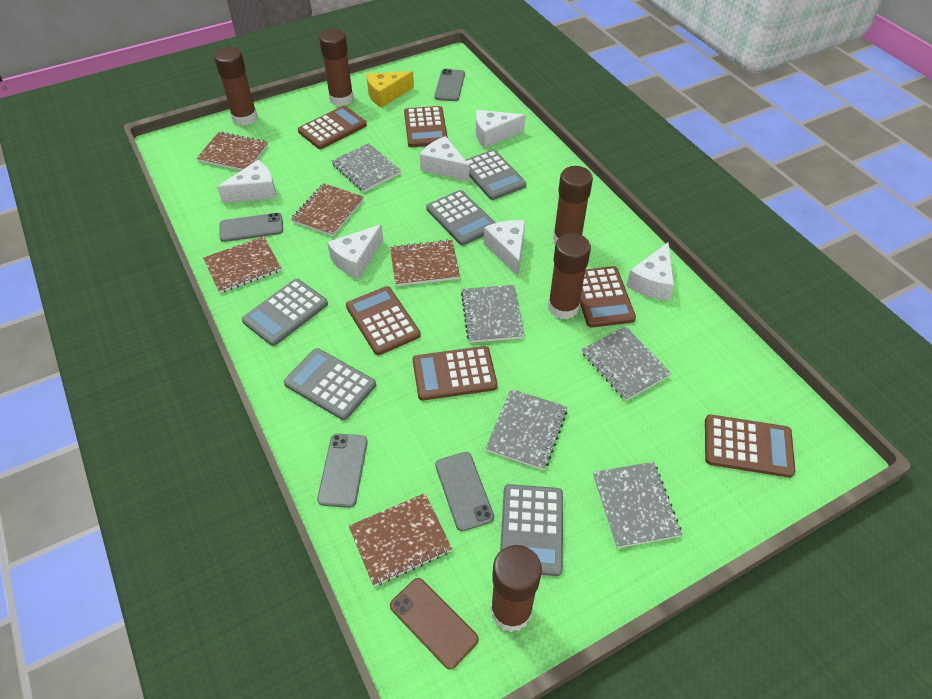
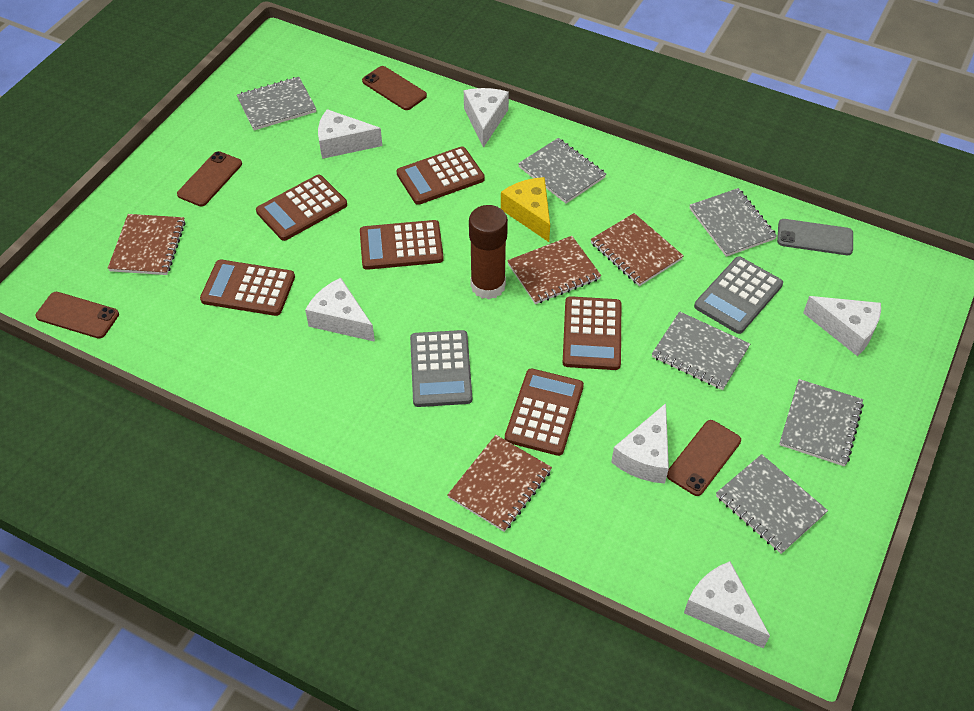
brown glue stick: 5 -> 1
brown notebook: 5 -> 4
brown phone: 1 -> 4
grey calculator: 5 -> 2
grey notebook: 5 -> 6
grey phone: 4 -> 1

